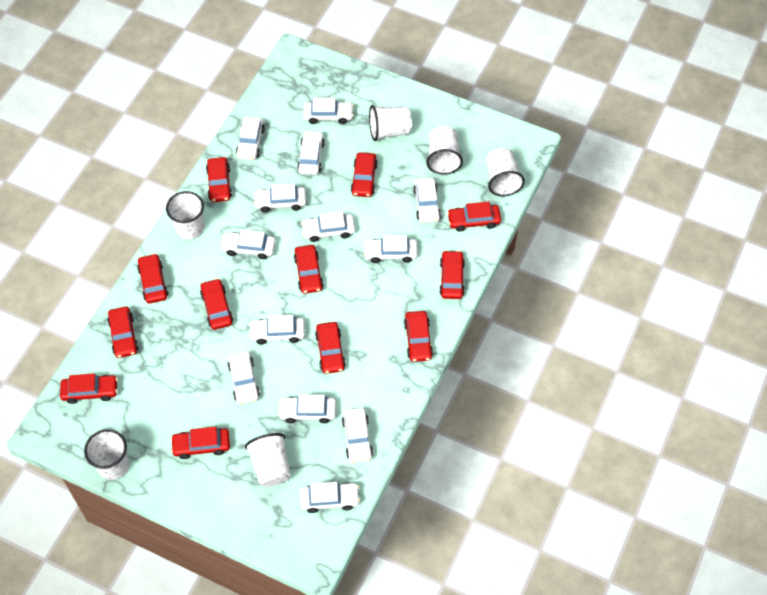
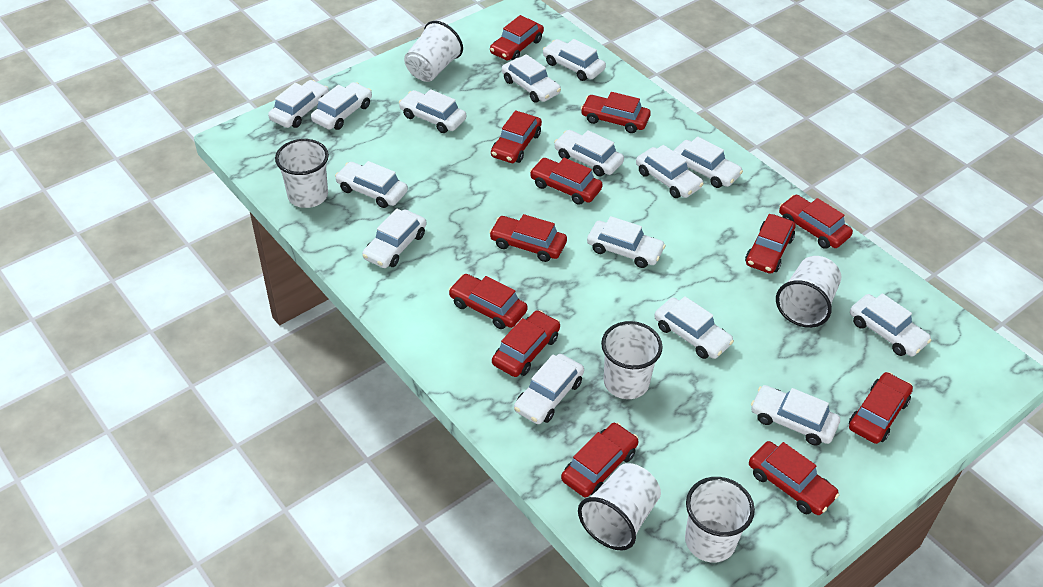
white car: 13 -> 15

